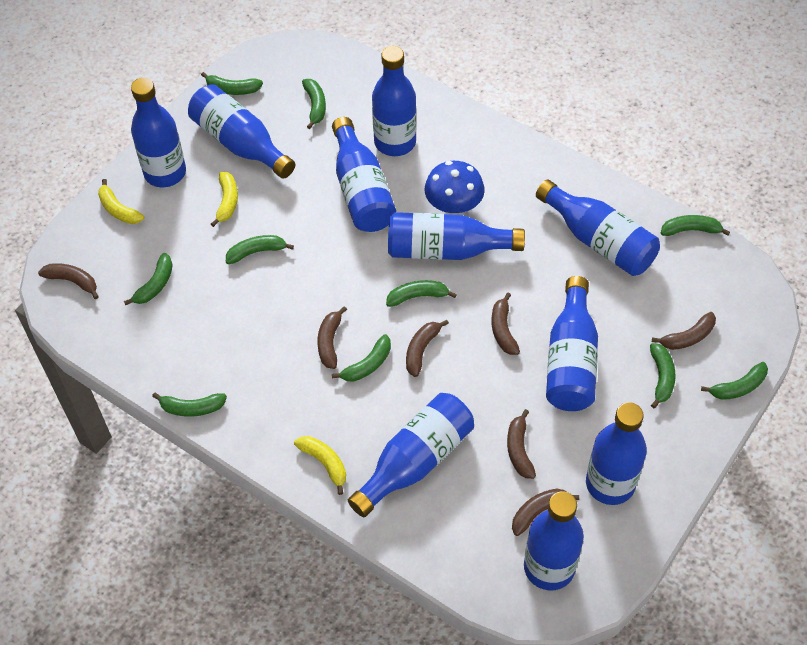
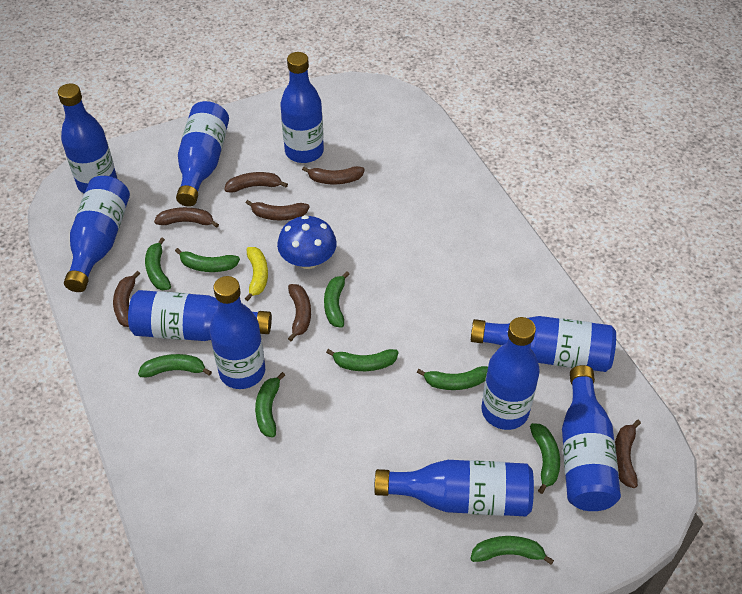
green banana: 10 -> 9
yellow banana: 3 -> 1

